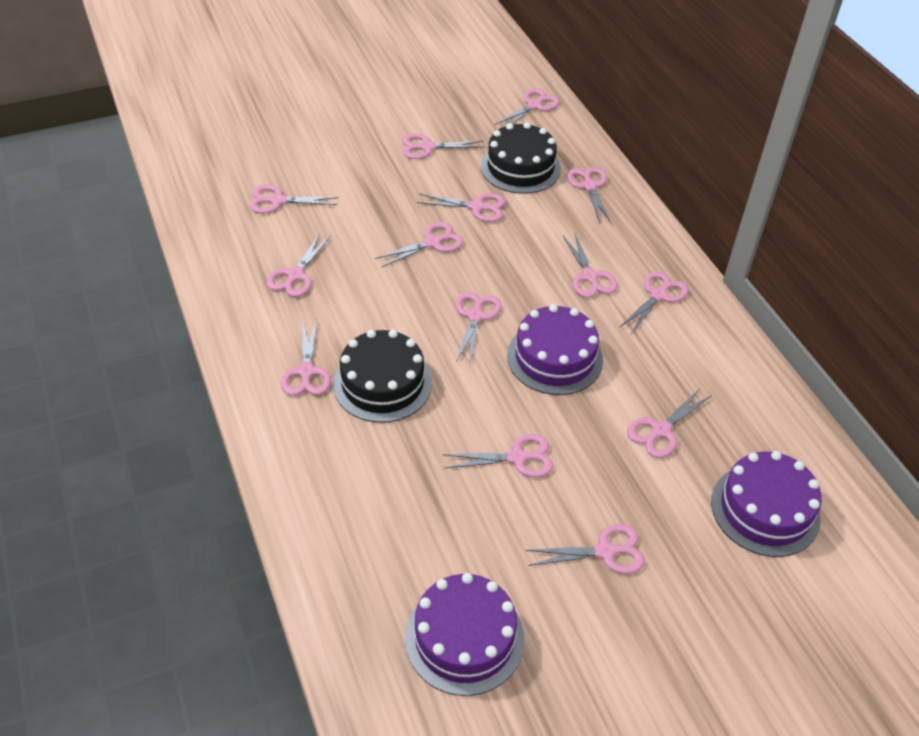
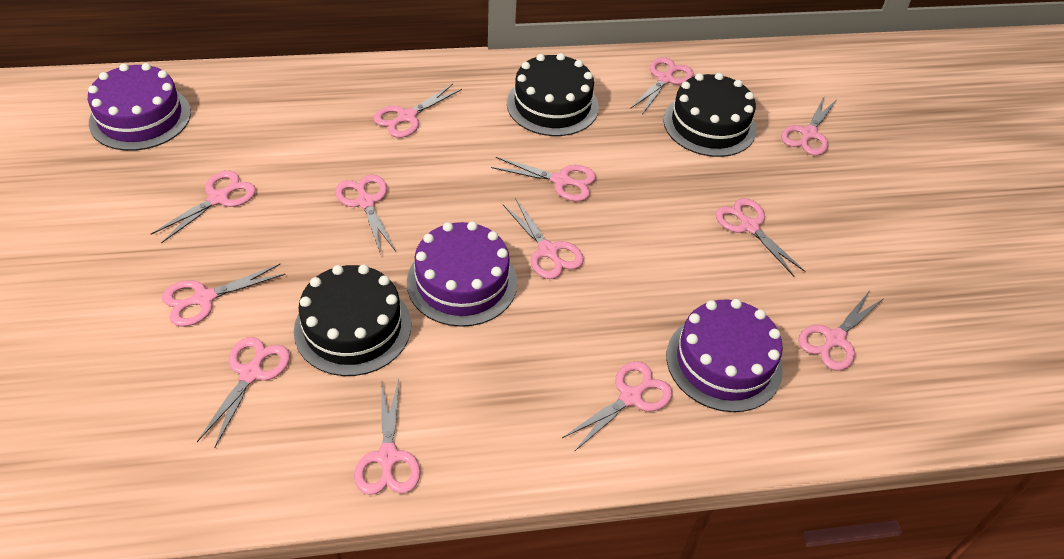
black cake: 2 -> 3
pink scissors: 14 -> 13

